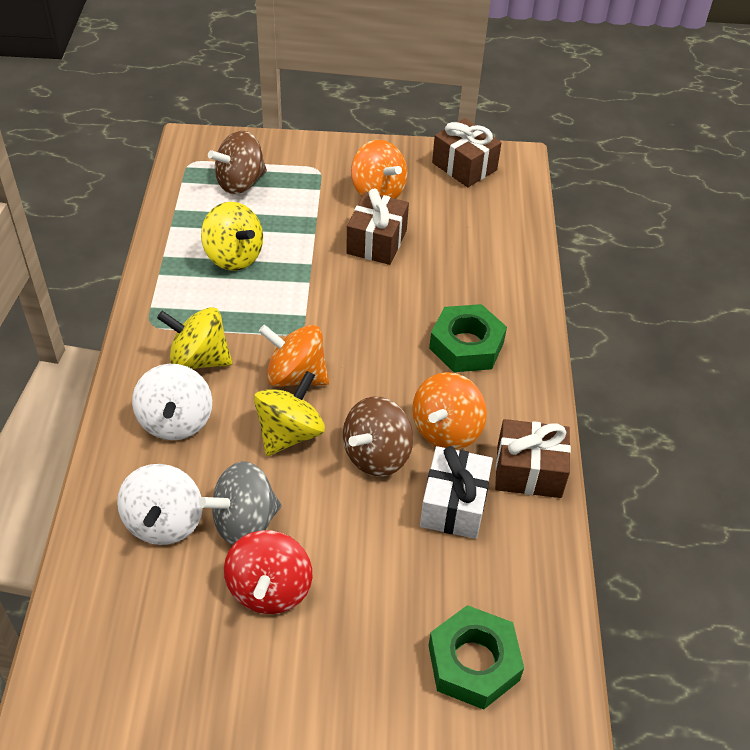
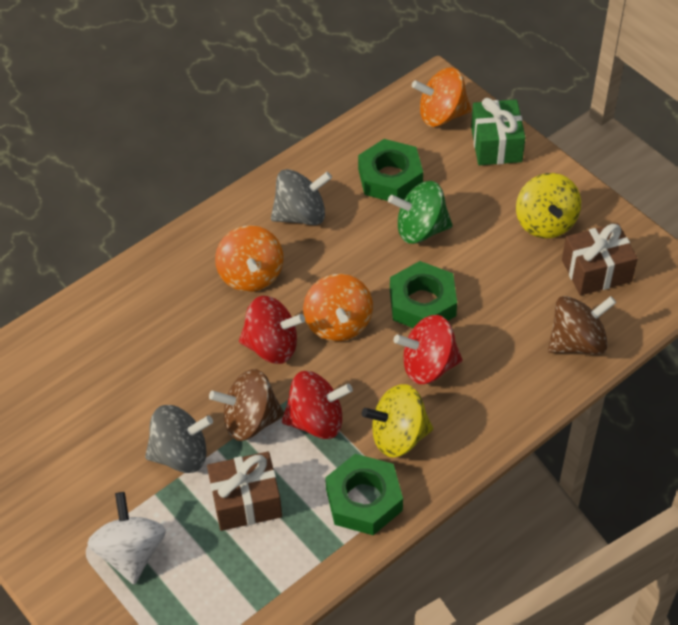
brown gift: 3 -> 2
green gift: 0 -> 1
green nut: 2 -> 3
green spinning top: 0 -> 1
grey spinning top: 1 -> 2
red spinning top: 1 -> 3
white gift: 1 -> 0
white spinning top: 2 -> 1
yellow spinning top: 3 -> 2

